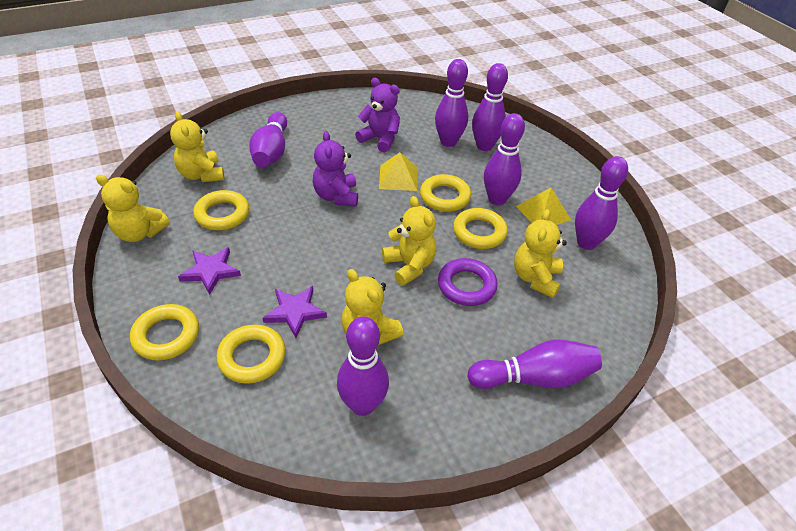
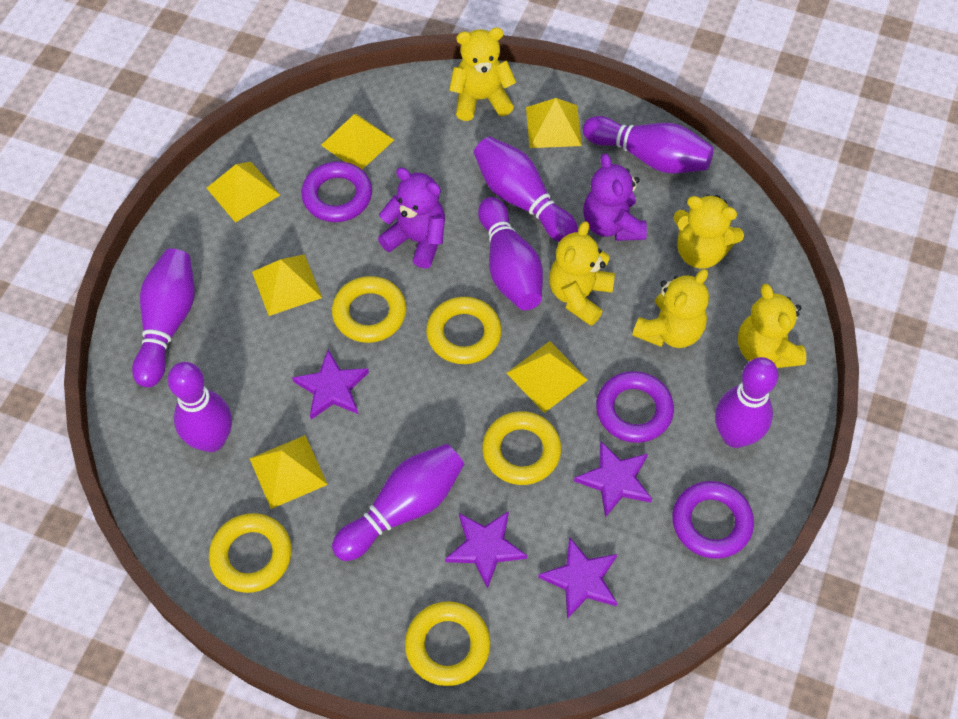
purple ring: 1 -> 3
purple star: 2 -> 4
yellow pyramid: 2 -> 6

